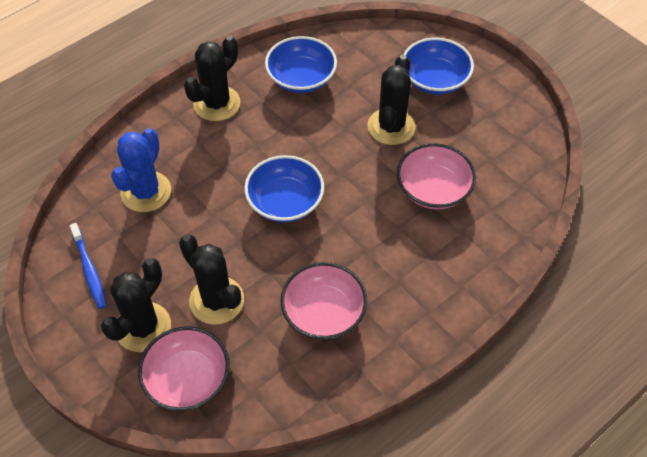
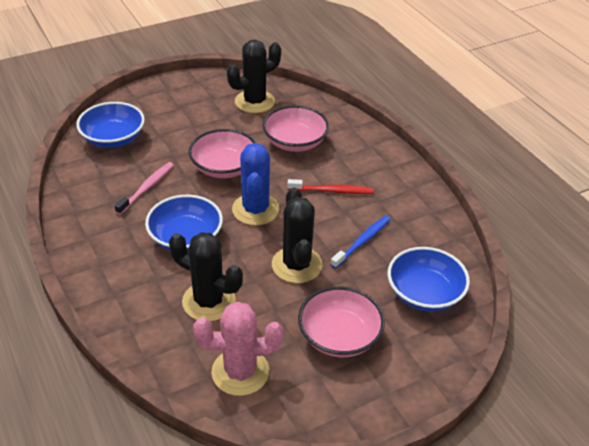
black cactus: 4 -> 3
pink cactus: 0 -> 1
pink toothbrush: 0 -> 1
red toothbrush: 0 -> 1

